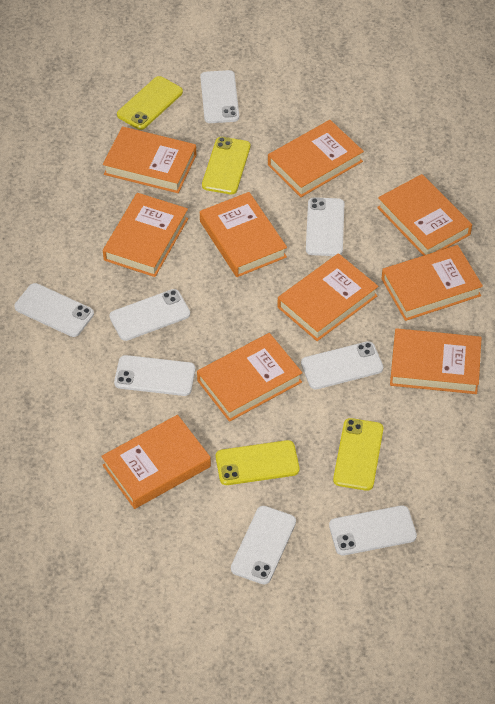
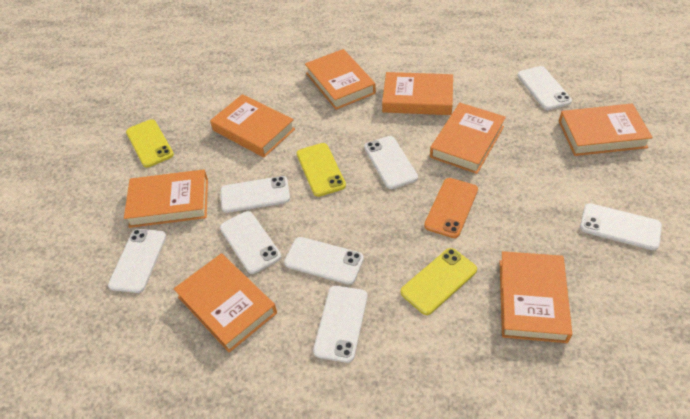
orange book: 10 -> 8
orange phone: 0 -> 1
yellow phone: 4 -> 3

